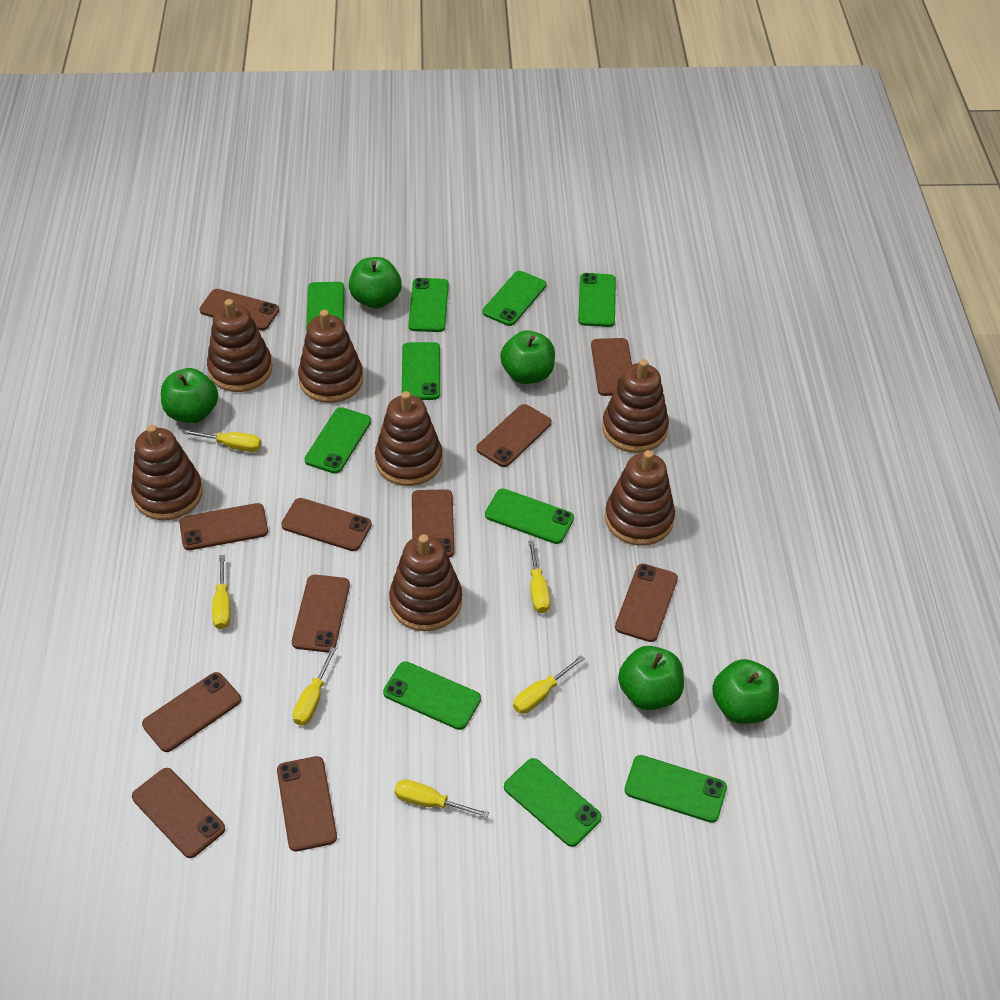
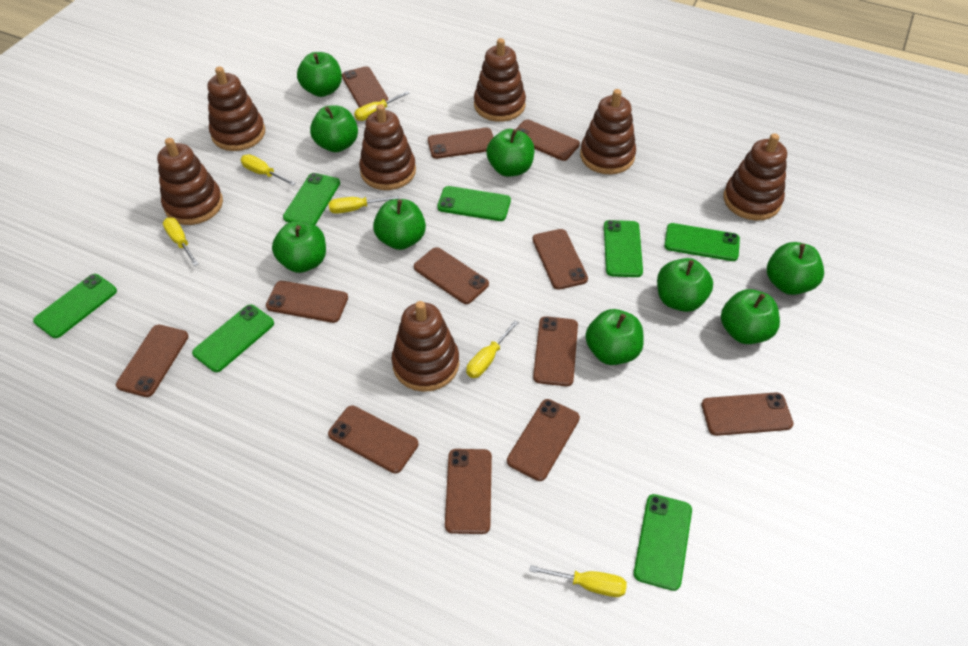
brown phone: 11 -> 12
green apple: 5 -> 9
green phone: 10 -> 7

